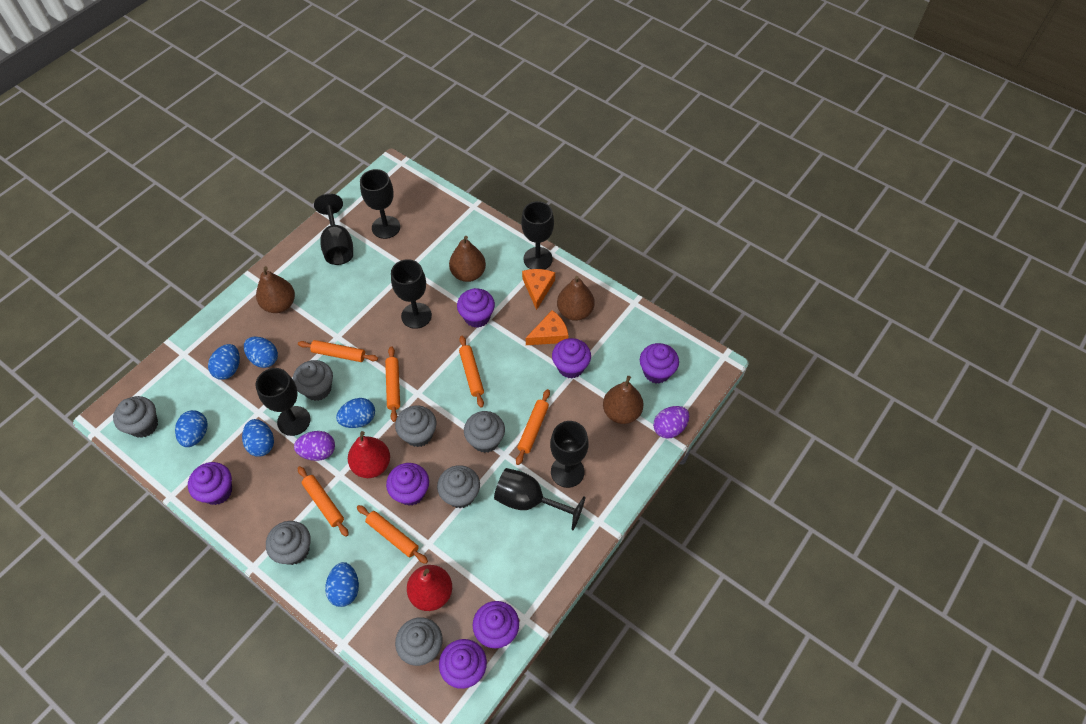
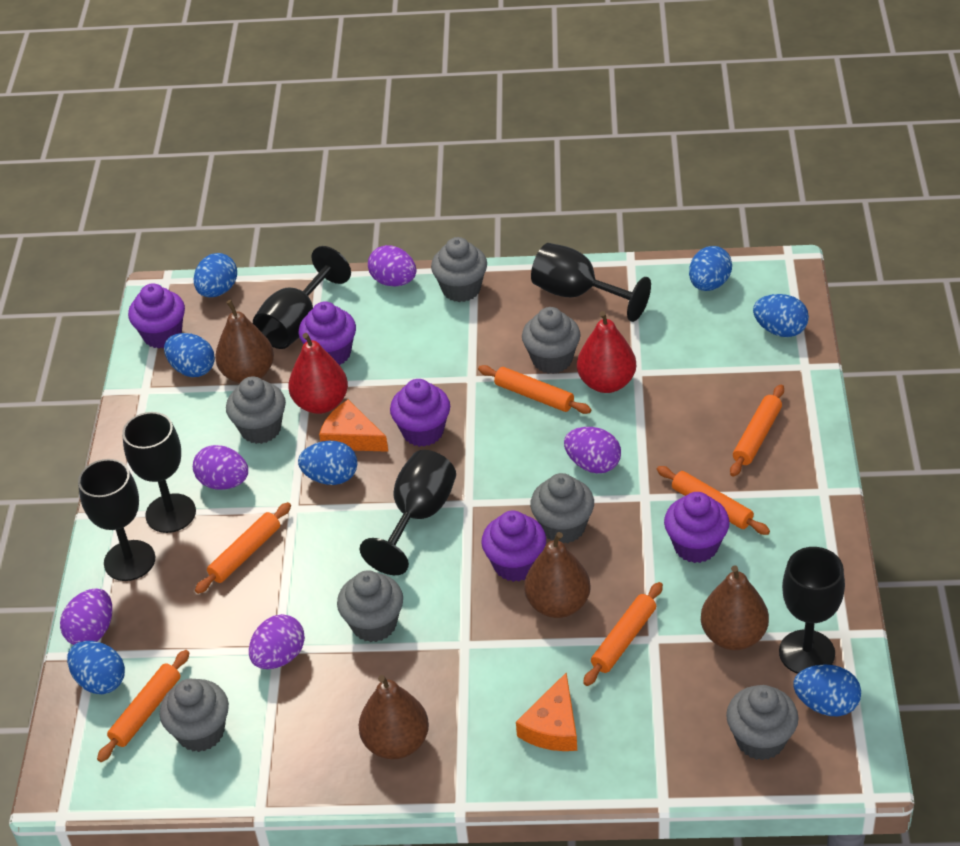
black goblet: 7 -> 6
blue egg: 6 -> 7
purple cupcake: 7 -> 5
purple egg: 2 -> 5

